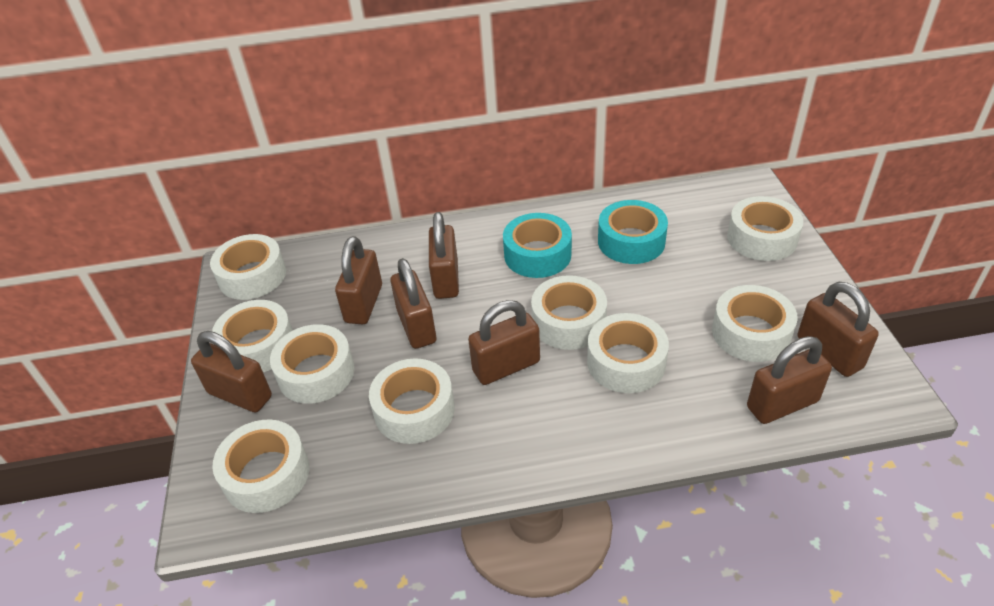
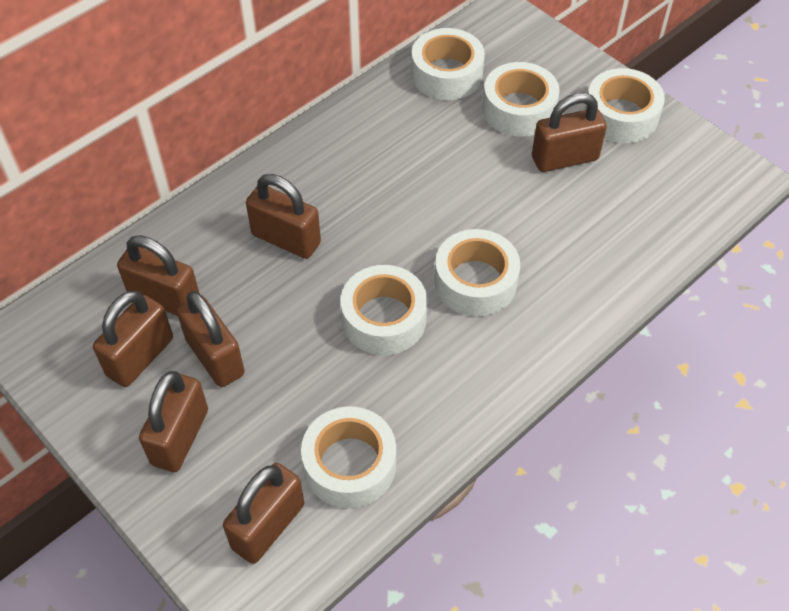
turquoise tape: 2 -> 0
white tape: 9 -> 6

